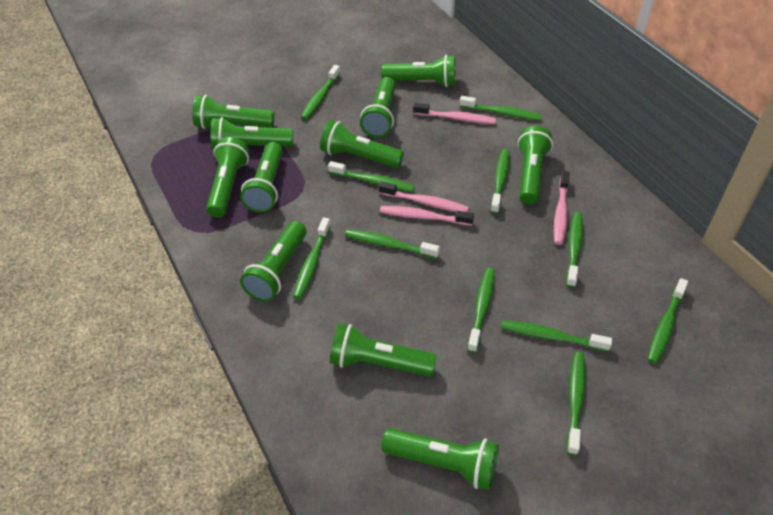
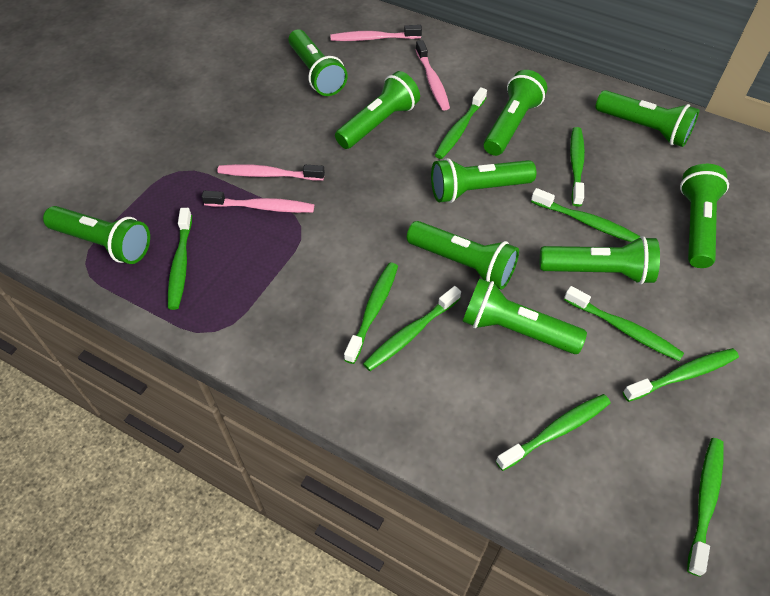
green flashlight: 11 -> 10
green toothbrush: 11 -> 10

